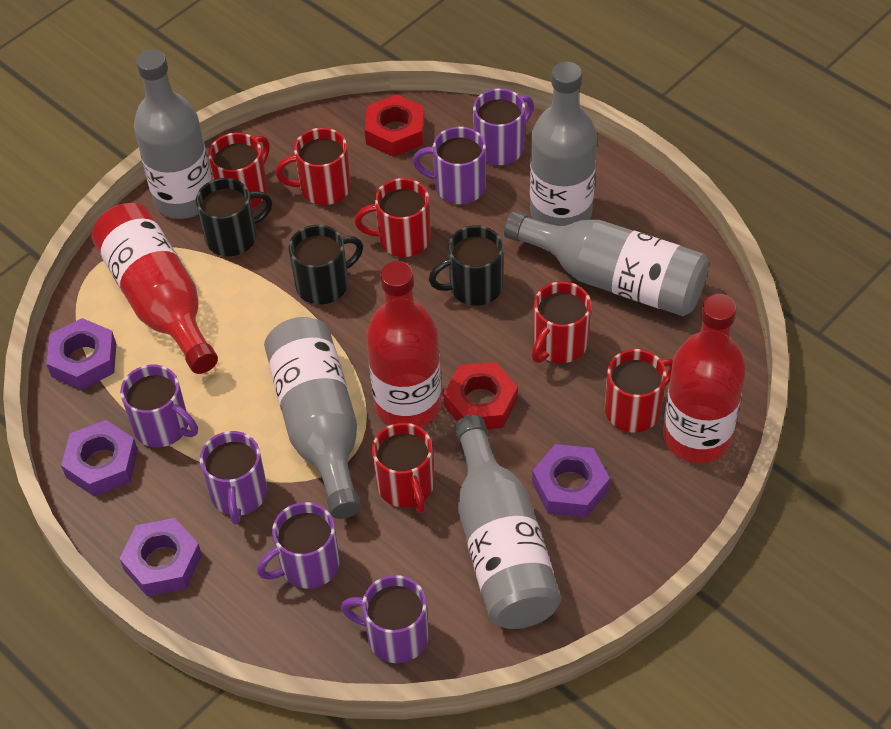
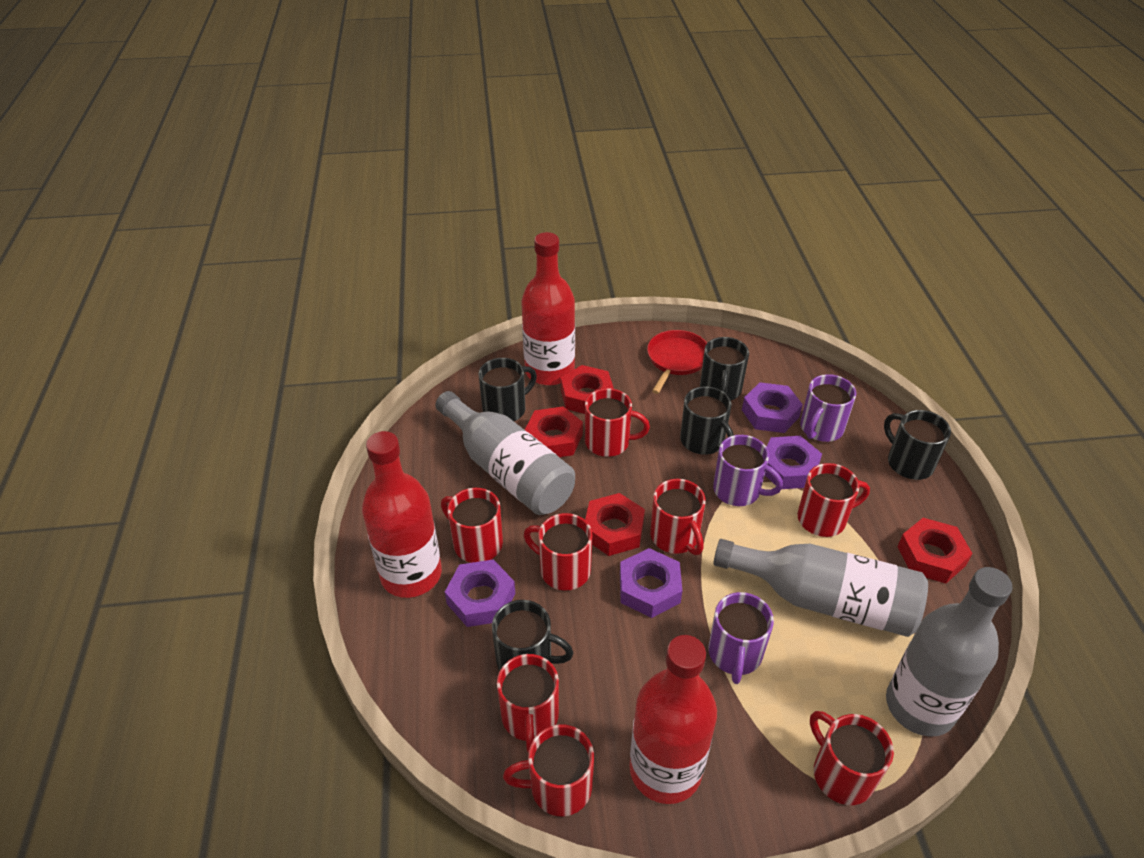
black mug: 3 -> 5
grey bottle: 5 -> 3
purple mug: 6 -> 3
red mug: 6 -> 8
red nut: 2 -> 4
red pan: 0 -> 1

